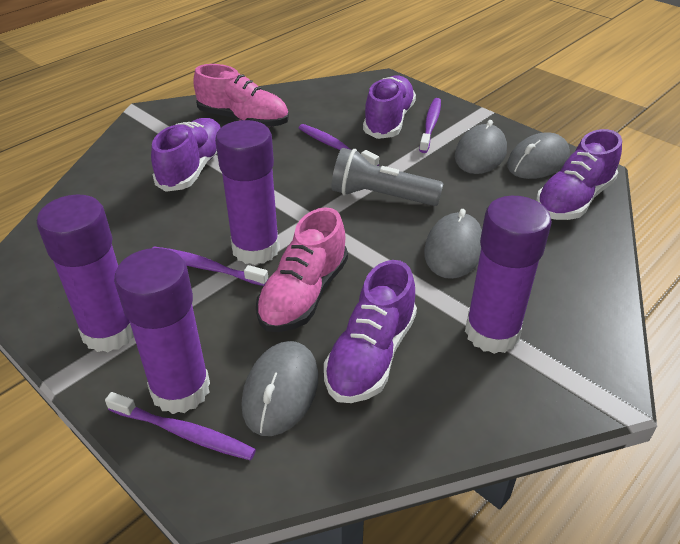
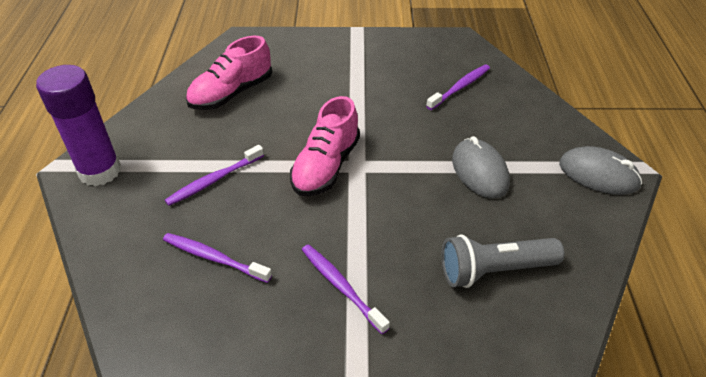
grey mouse: 4 -> 2
purple glue stick: 4 -> 1
purple shoe: 4 -> 0

